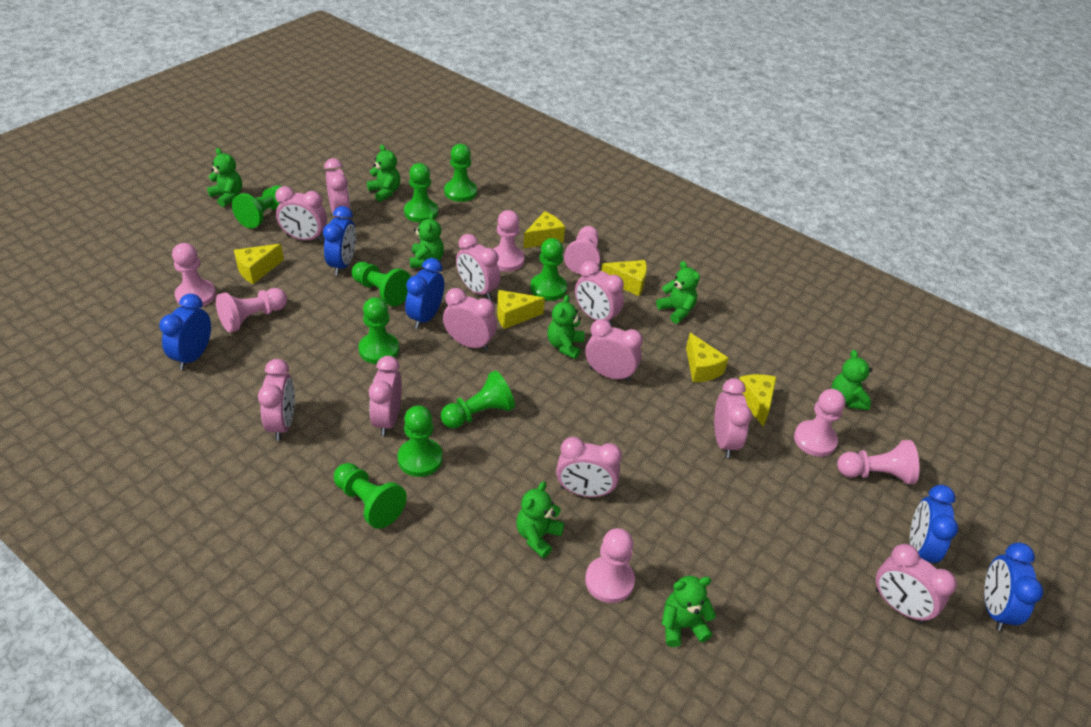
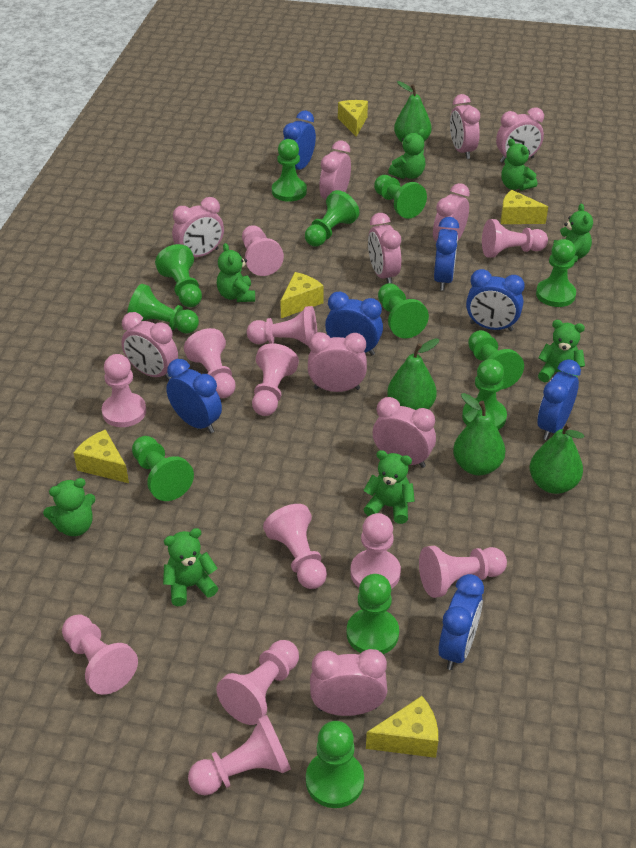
blue clock: 5 -> 7
green pawn: 9 -> 12
green pear: 0 -> 4
pink clock: 11 -> 10
pink pawn: 7 -> 12
yellow cheese: 6 -> 5

